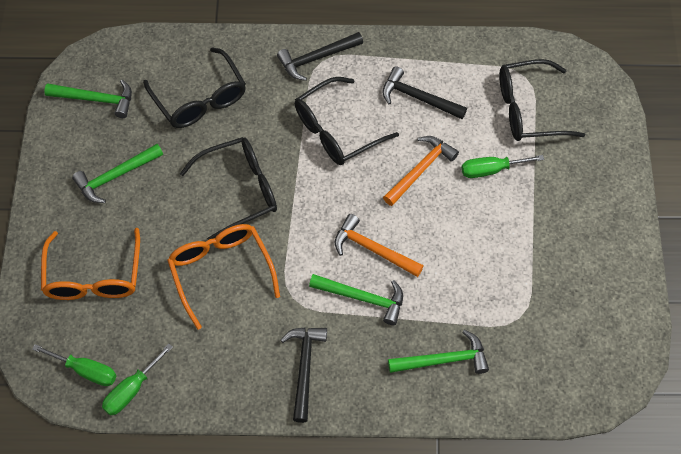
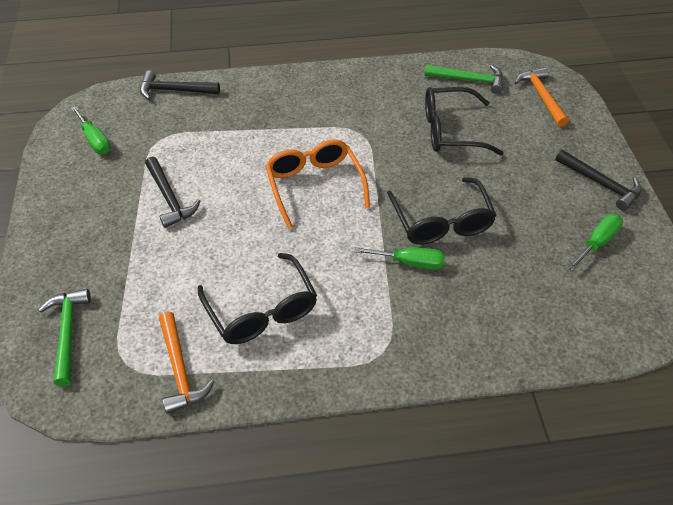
black glasses: 4 -> 3
green hammer: 4 -> 2
orange glasses: 2 -> 1

